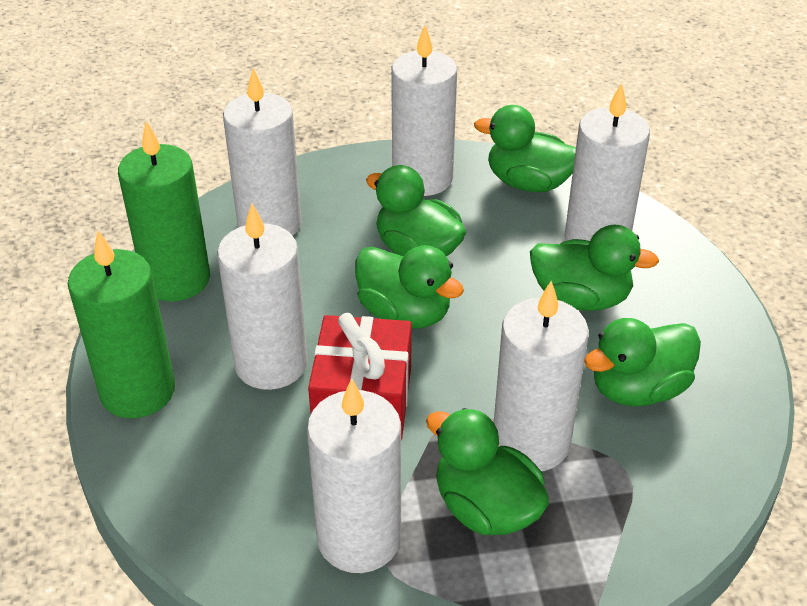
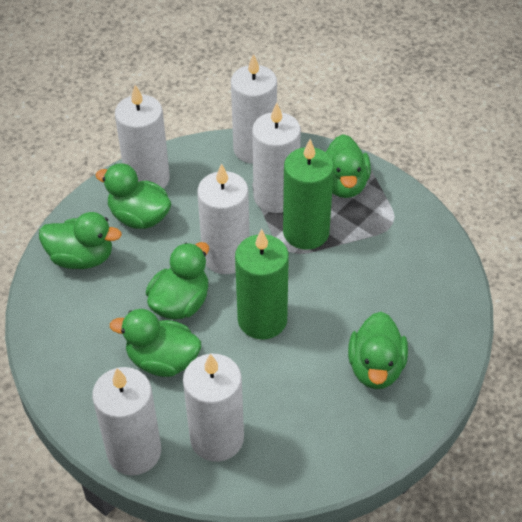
red gift: 1 -> 0

